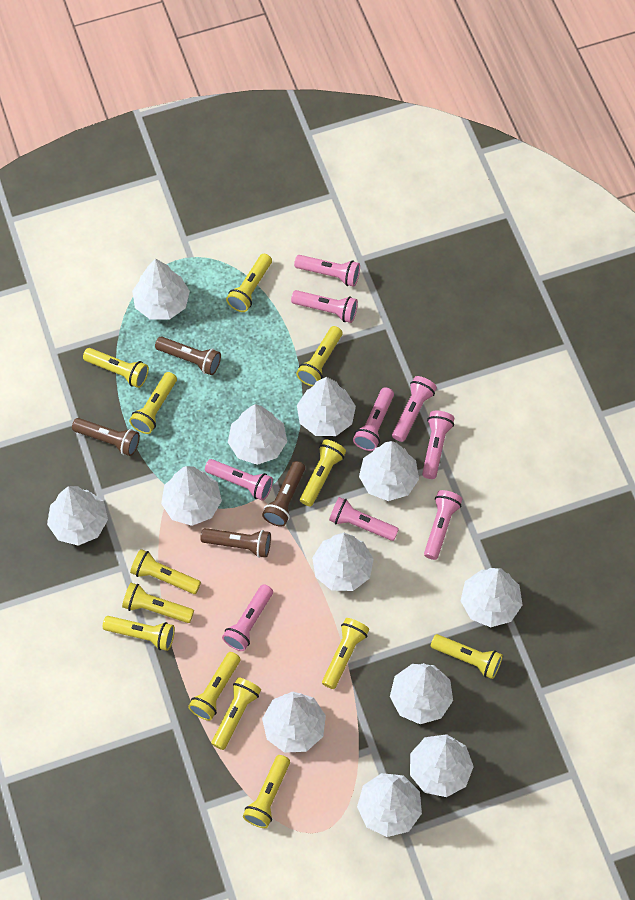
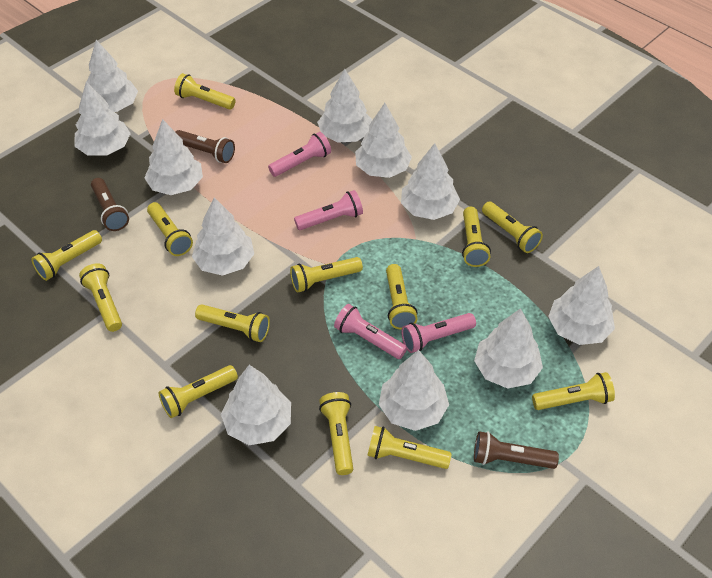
brown flashlight: 4 -> 3
pink flashlight: 9 -> 4
white tree: 12 -> 11

